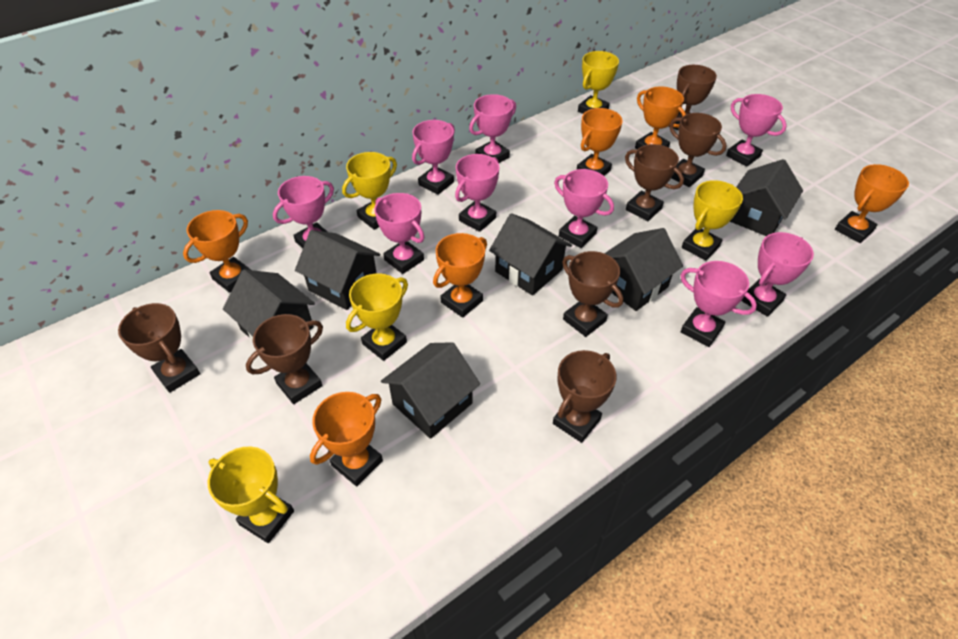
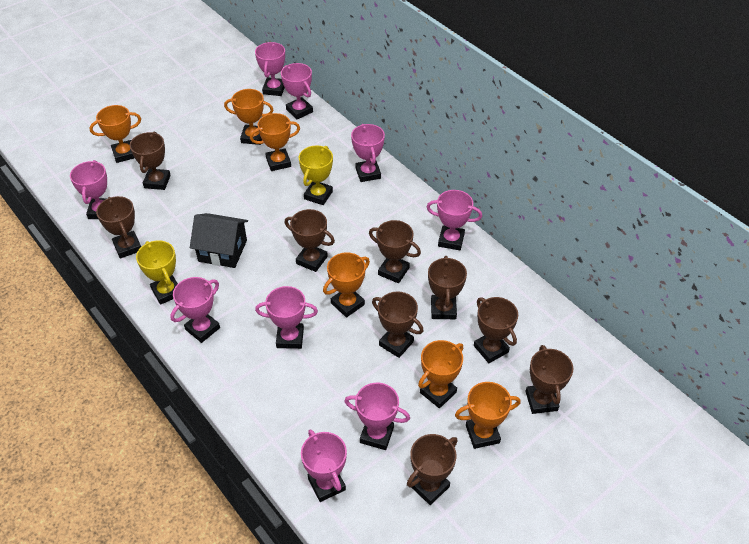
black house: 6 -> 1
brown trophy: 7 -> 9
yellow trophy: 5 -> 2

